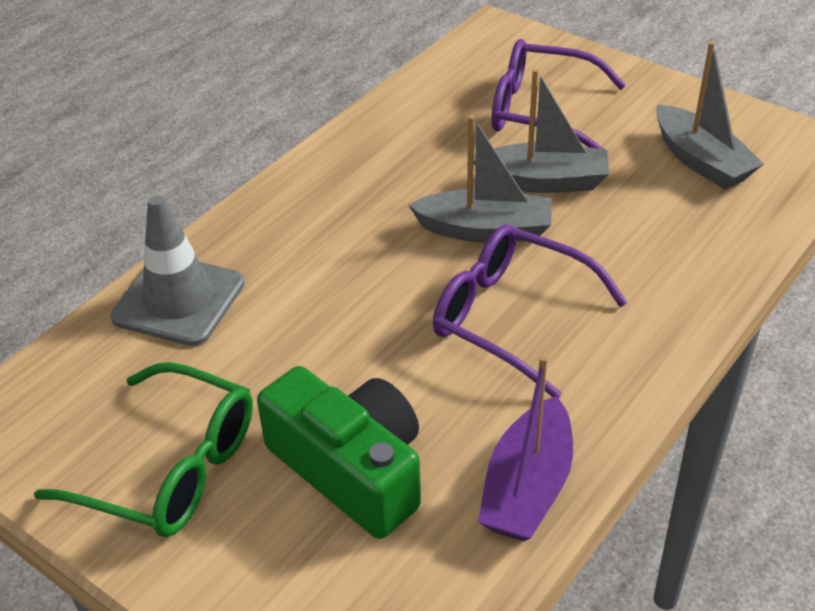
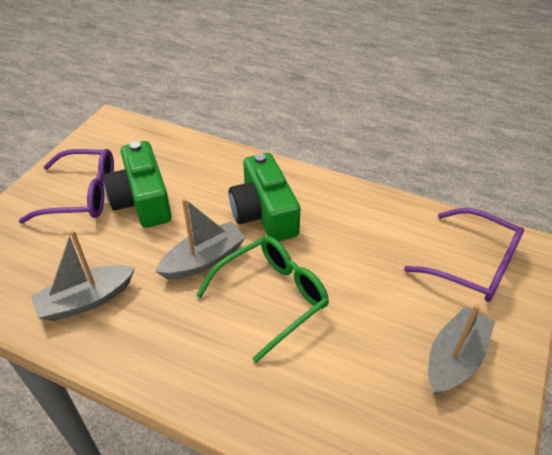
green camera: 1 -> 2
grey traffic cone: 1 -> 0
purple boat: 1 -> 0

